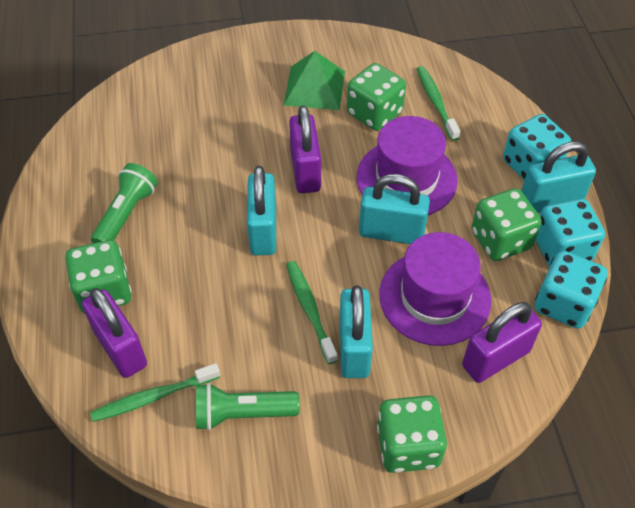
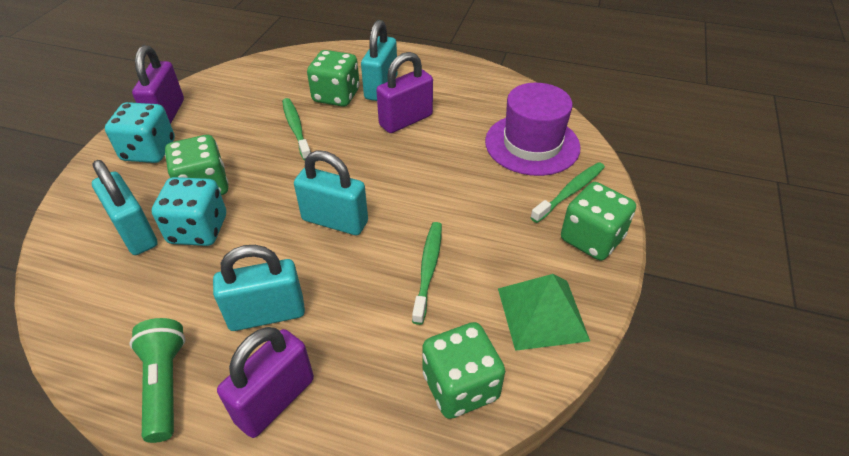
green flashlight: 2 -> 1
purple hat: 2 -> 1
turquoise dice: 3 -> 2

